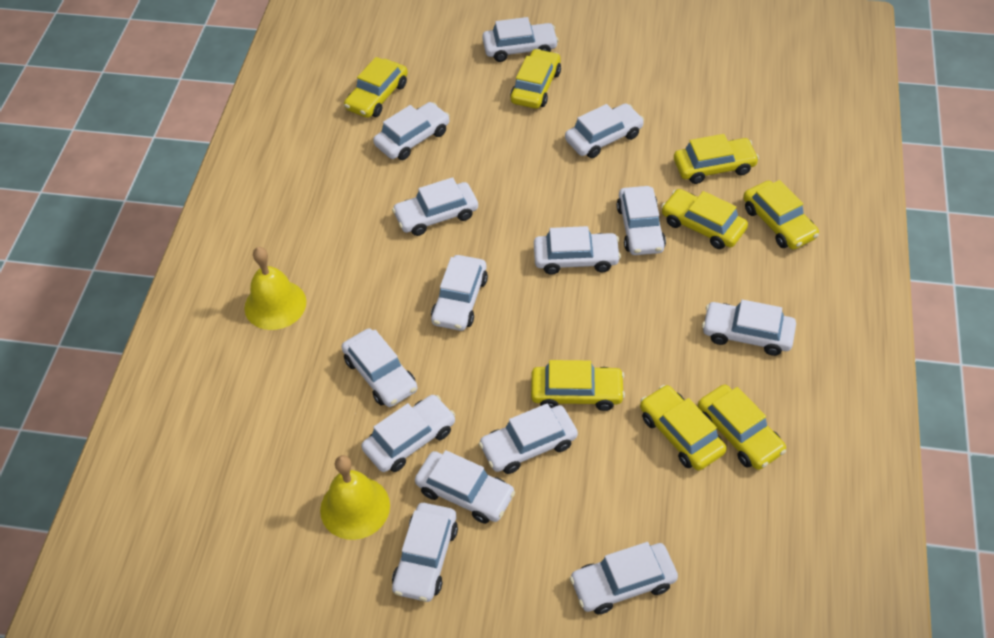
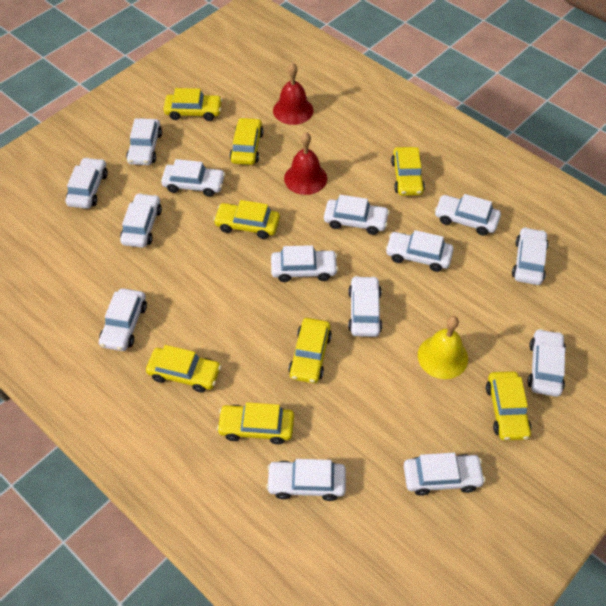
red bell: 0 -> 2
yellow bell: 2 -> 1

